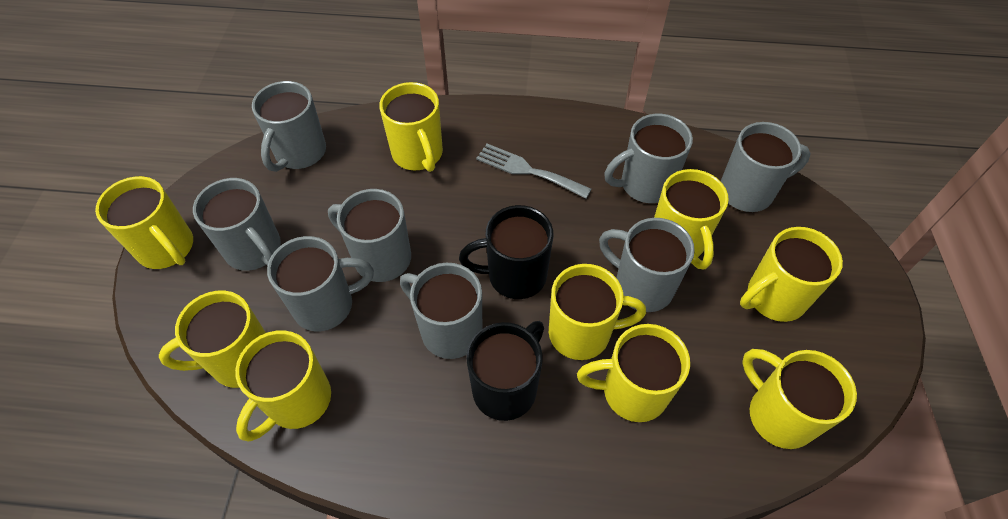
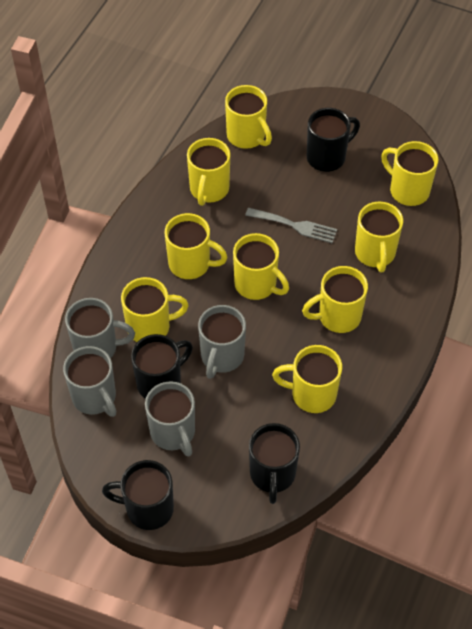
black mug: 2 -> 4
grey mug: 8 -> 4

